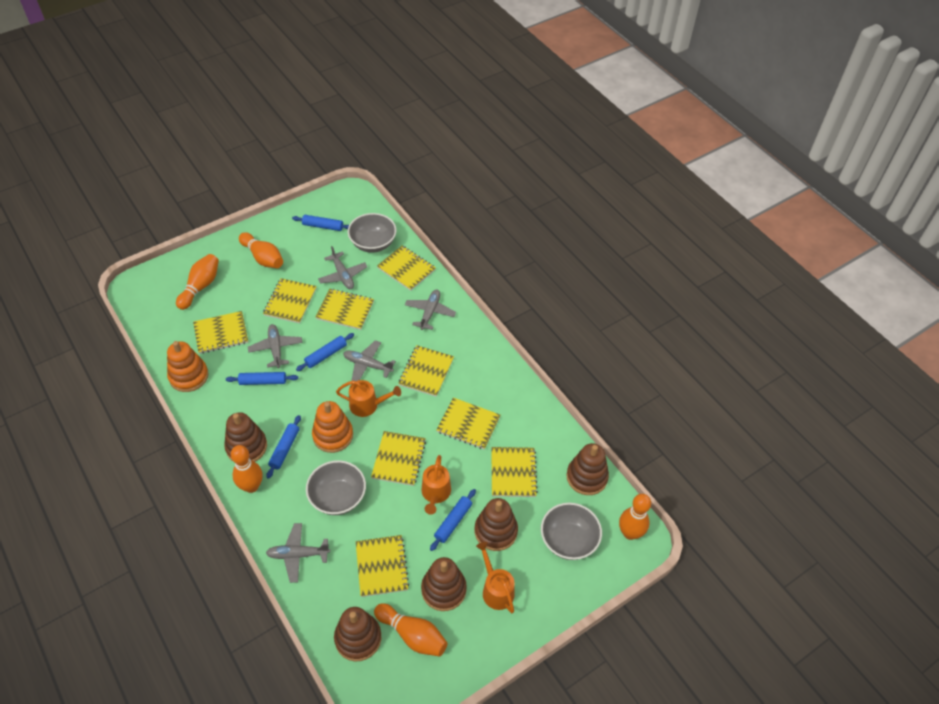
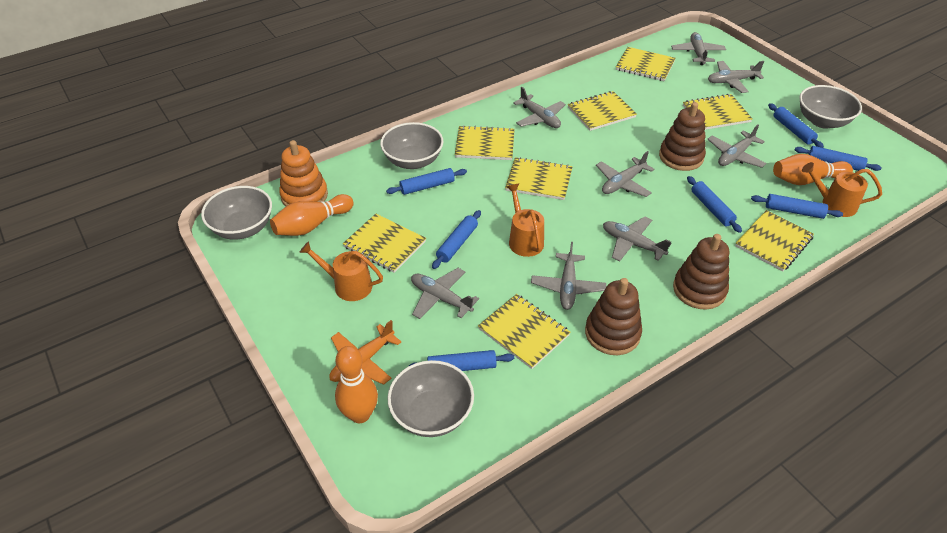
blue rolling pin: 5 -> 7
brown stacking toy: 5 -> 3
grey bowl: 3 -> 4
grey plane: 5 -> 8
orange bowling pin: 5 -> 3
orange plane: 0 -> 1
orange stacking toy: 2 -> 1
yellow notebook: 9 -> 8

